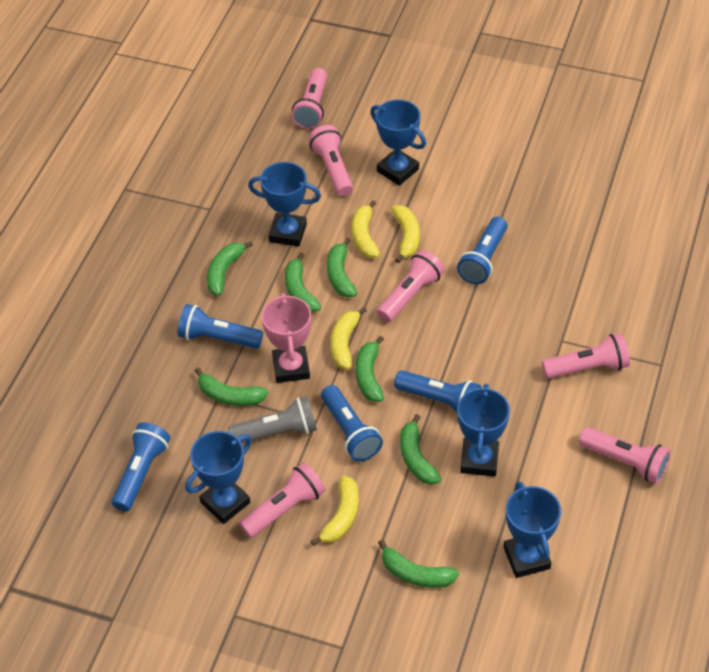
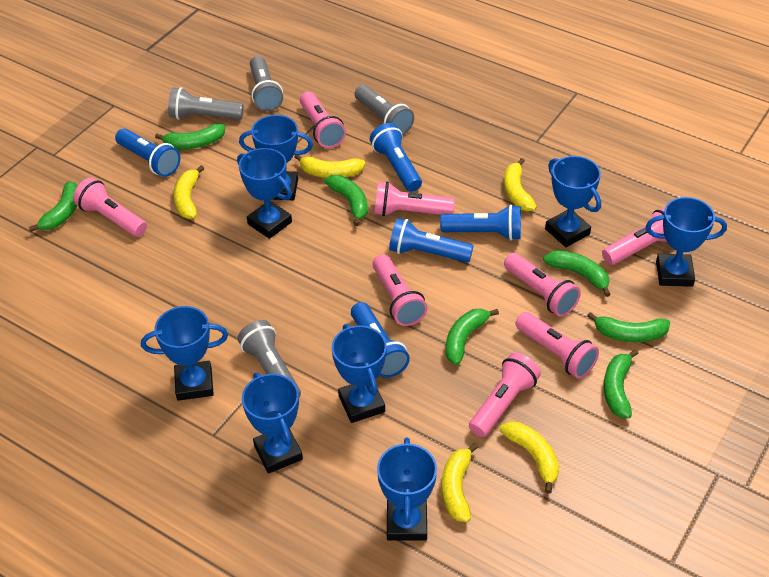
blue trophy: 5 -> 8
grey flashlight: 1 -> 4
pink flashlight: 6 -> 8
pink trophy: 1 -> 0
yellow banana: 4 -> 5

